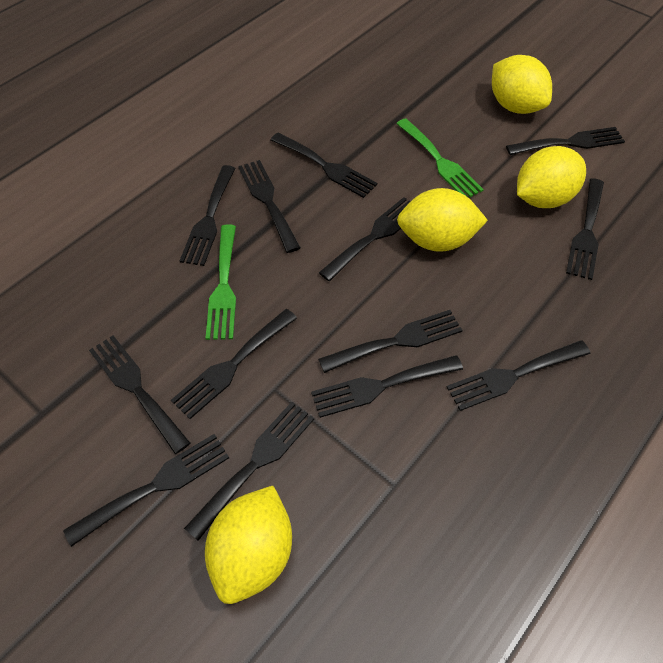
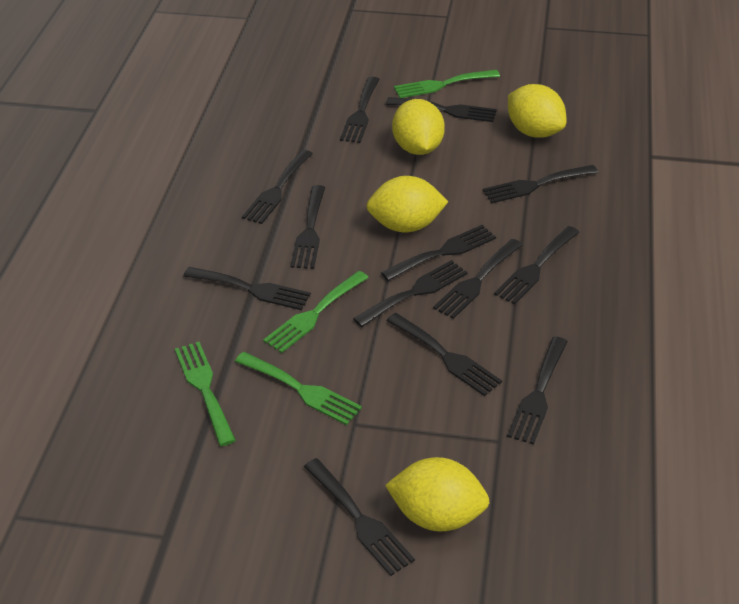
green fork: 2 -> 4

